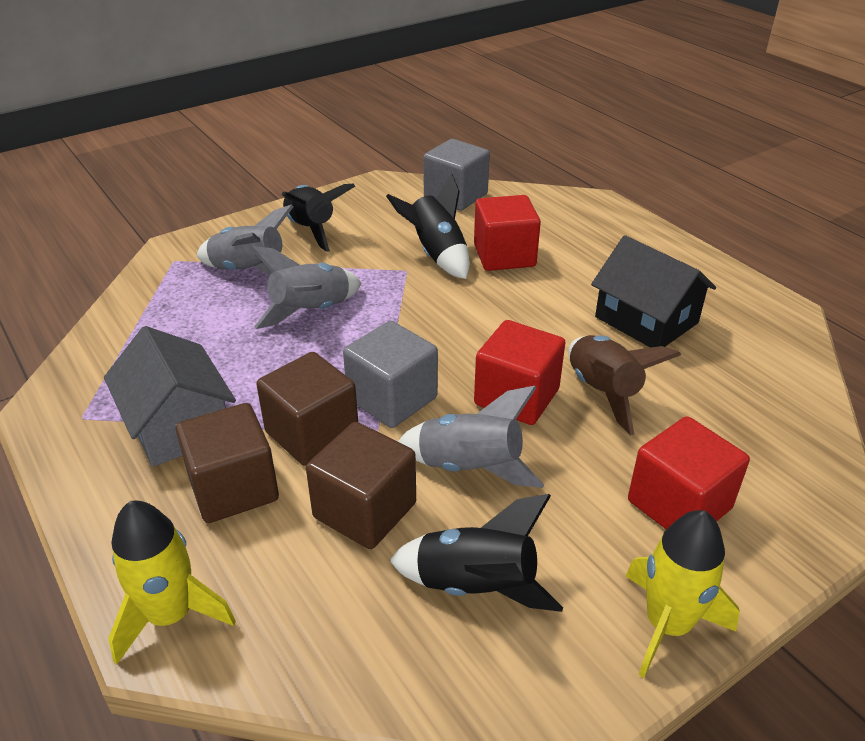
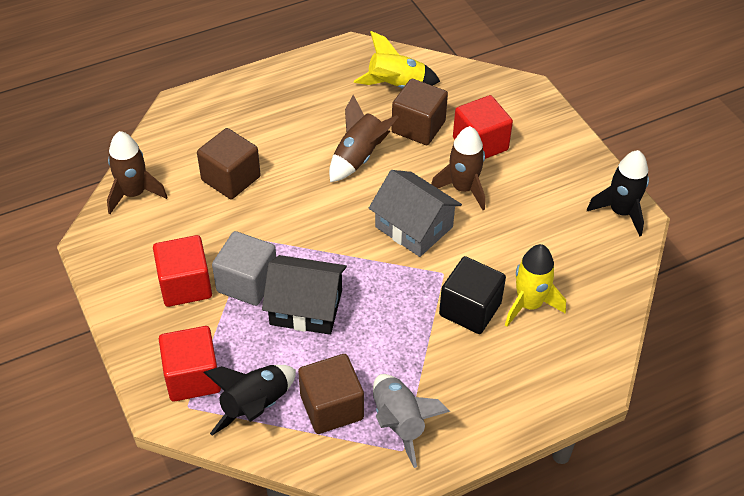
black cube: 0 -> 1
black rocket: 3 -> 2
brown rocket: 1 -> 3
grey cube: 2 -> 1
grey rocket: 3 -> 1

